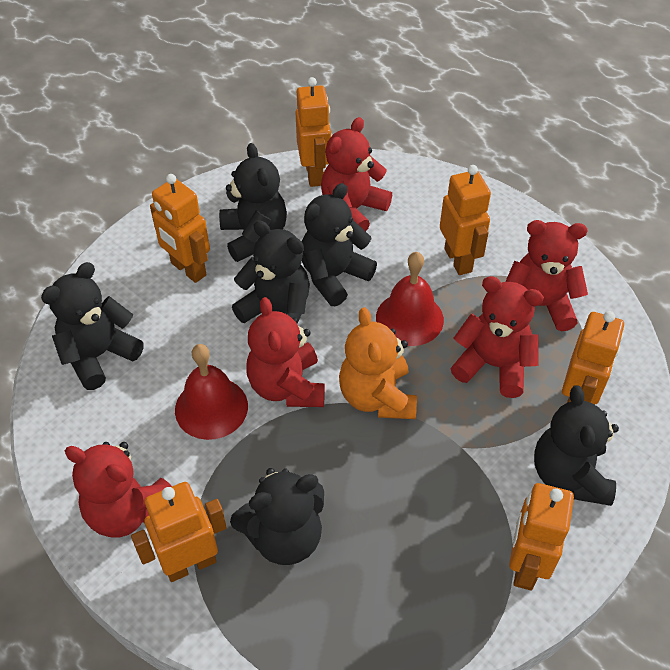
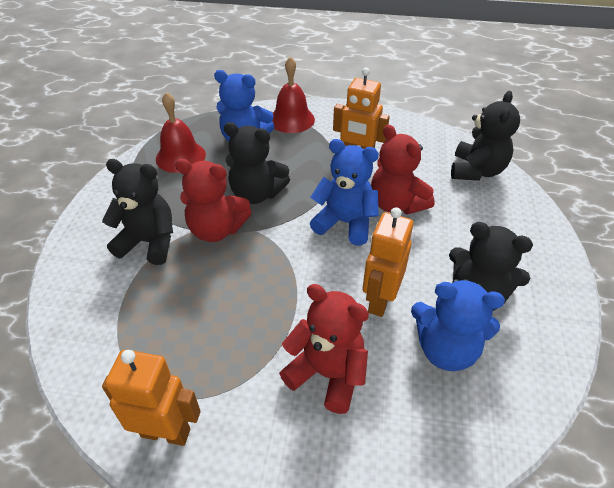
black teddy bear: 6 -> 4
blue teddy bear: 0 -> 3
orange robot: 6 -> 3
orange teddy bear: 1 -> 0
red teddy bear: 5 -> 3

